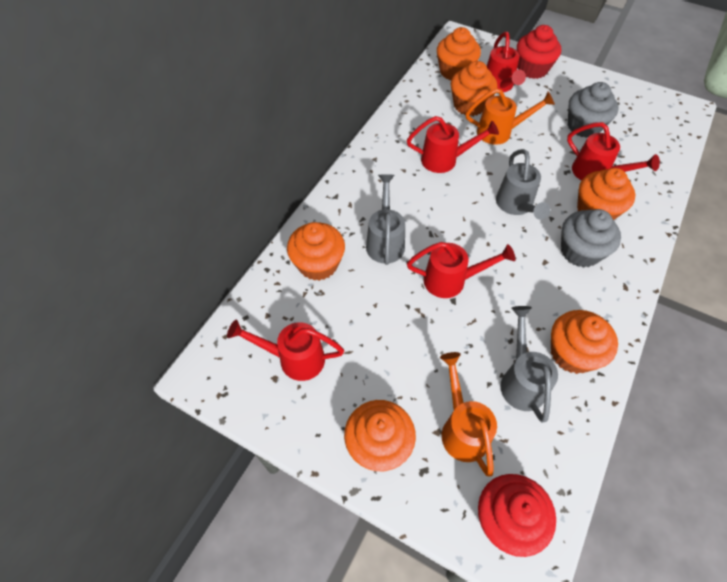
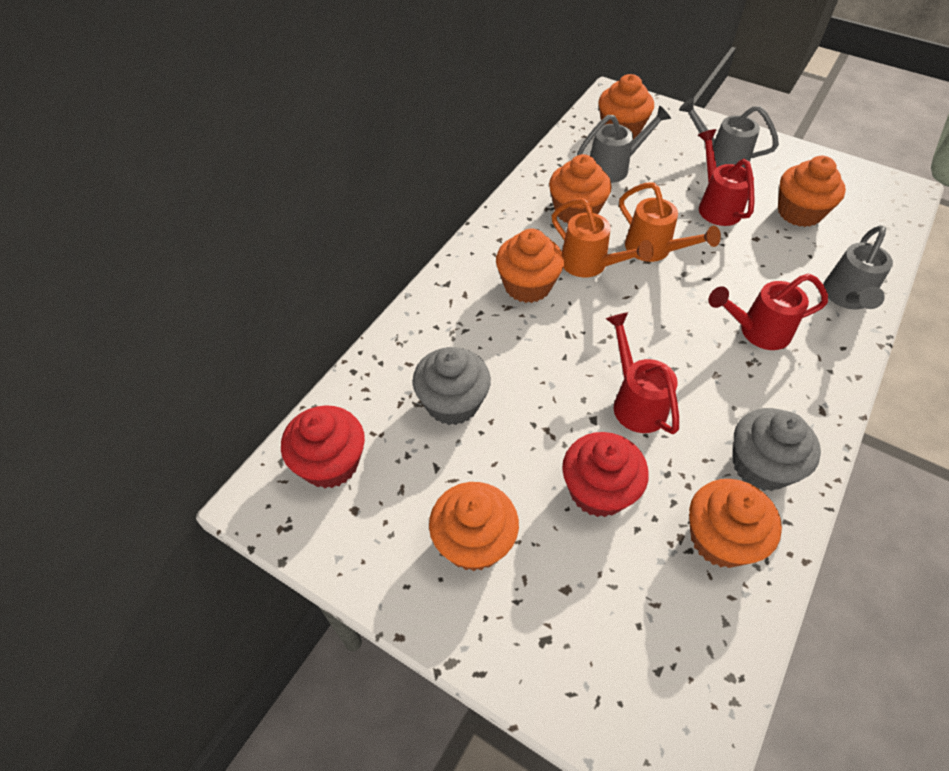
red watering can: 5 -> 3

